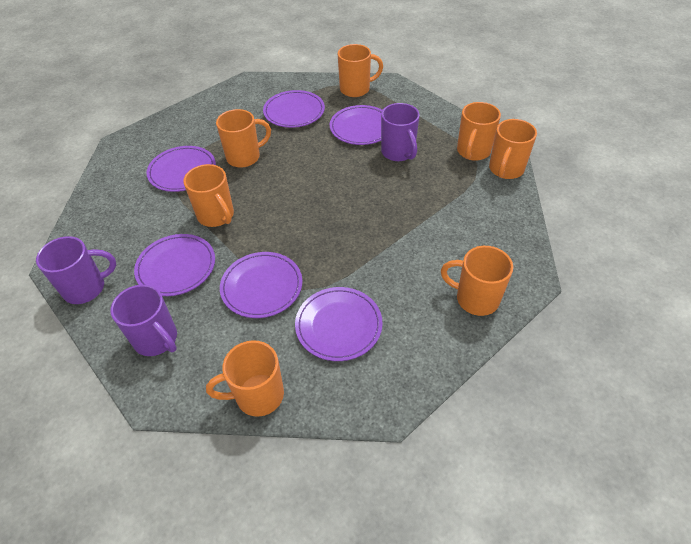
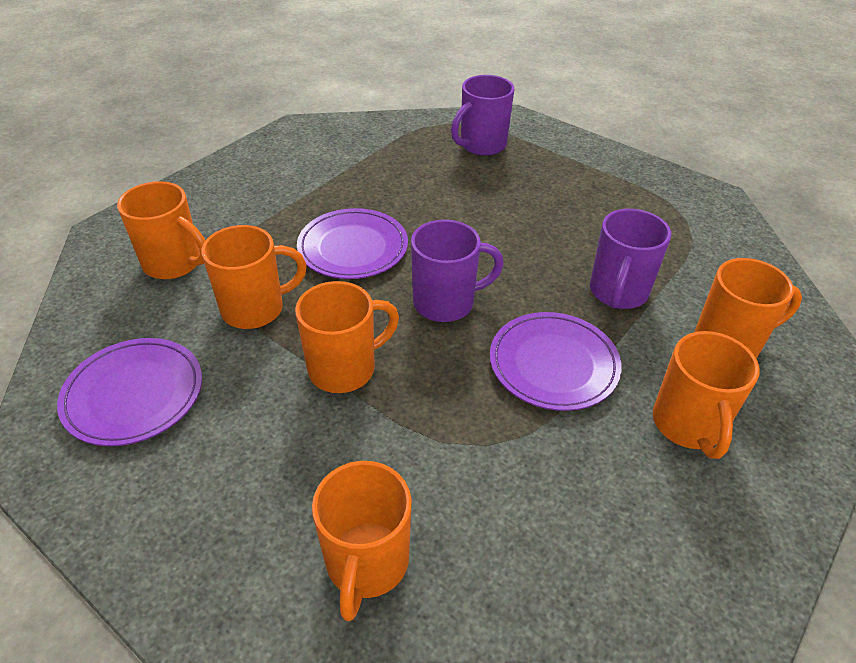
orange mug: 7 -> 6
purple plate: 6 -> 3

